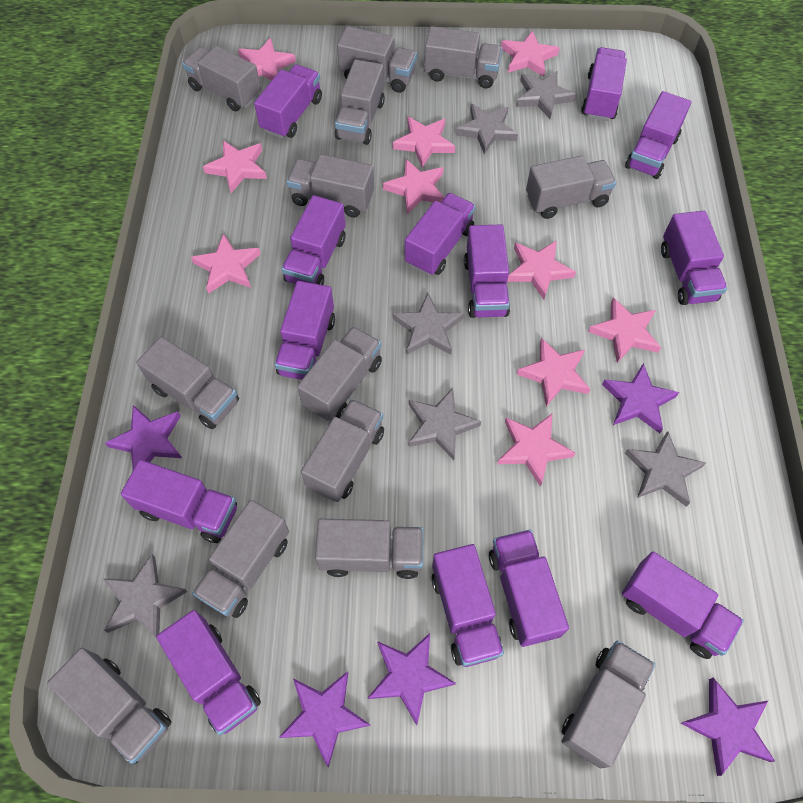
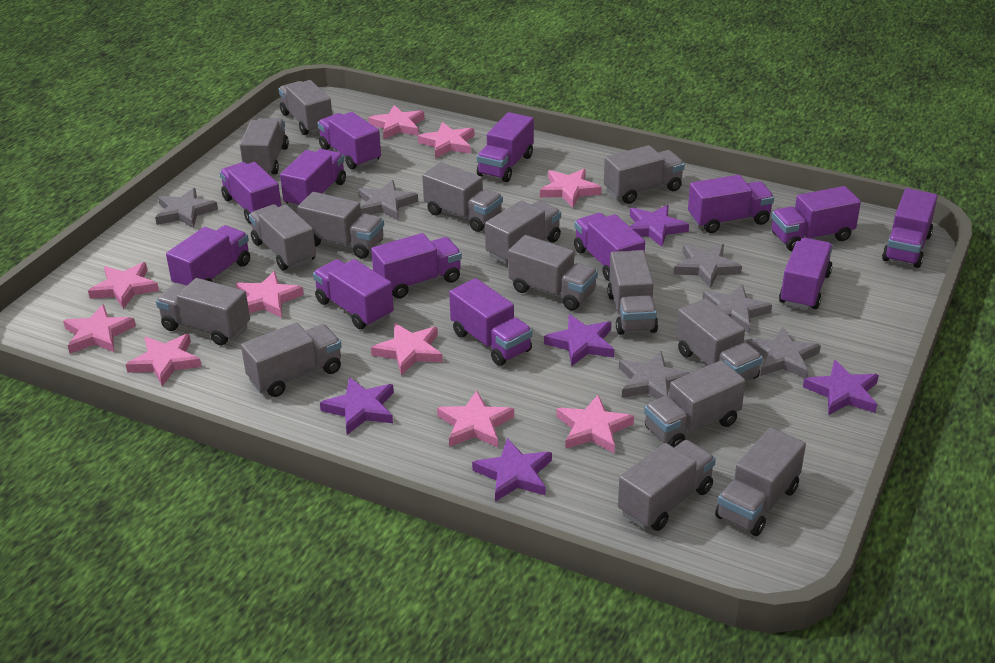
grey truck: 13 -> 15

